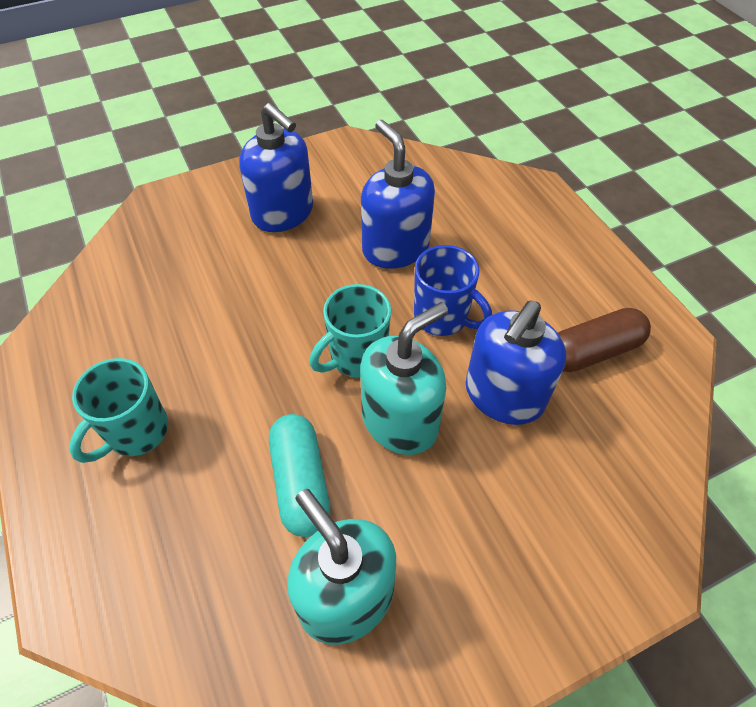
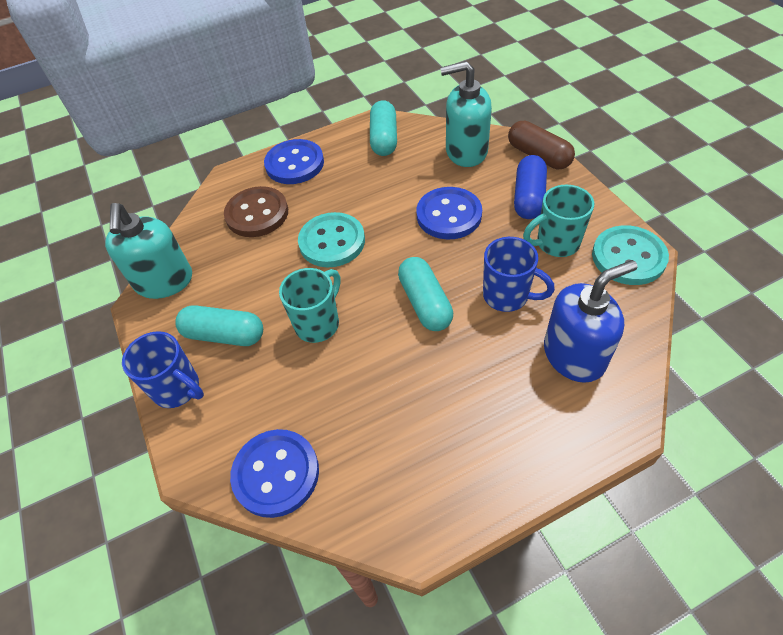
blue button: 0 -> 3
blue capsule: 0 -> 1
blue mug: 1 -> 2
blue soap dispenser: 3 -> 1
brown button: 0 -> 1
turquoise button: 0 -> 2
turquoise capsule: 1 -> 3

